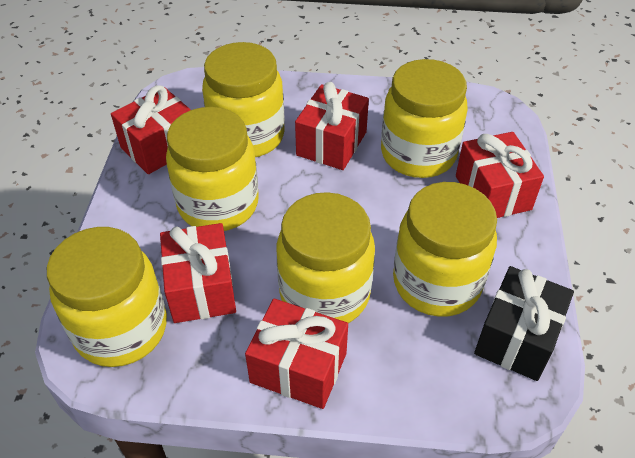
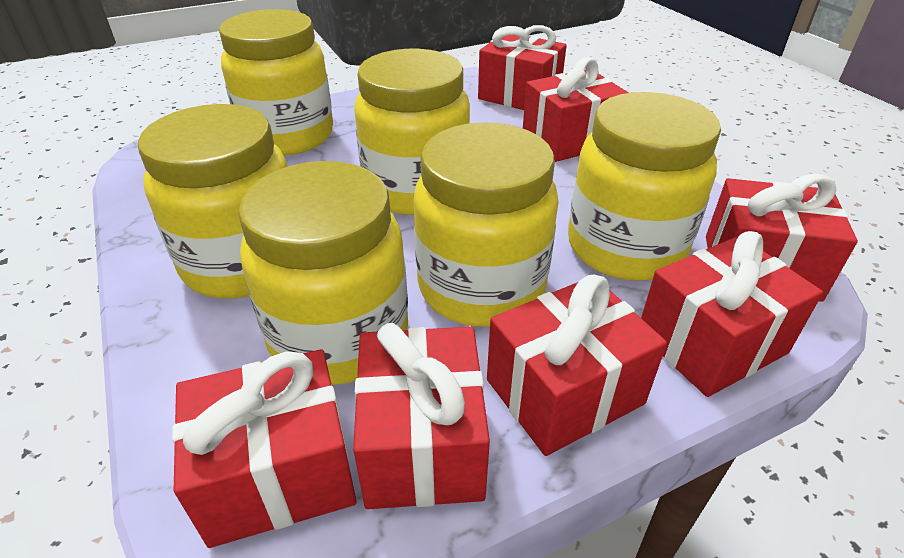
black gift: 1 -> 0
red gift: 5 -> 7

